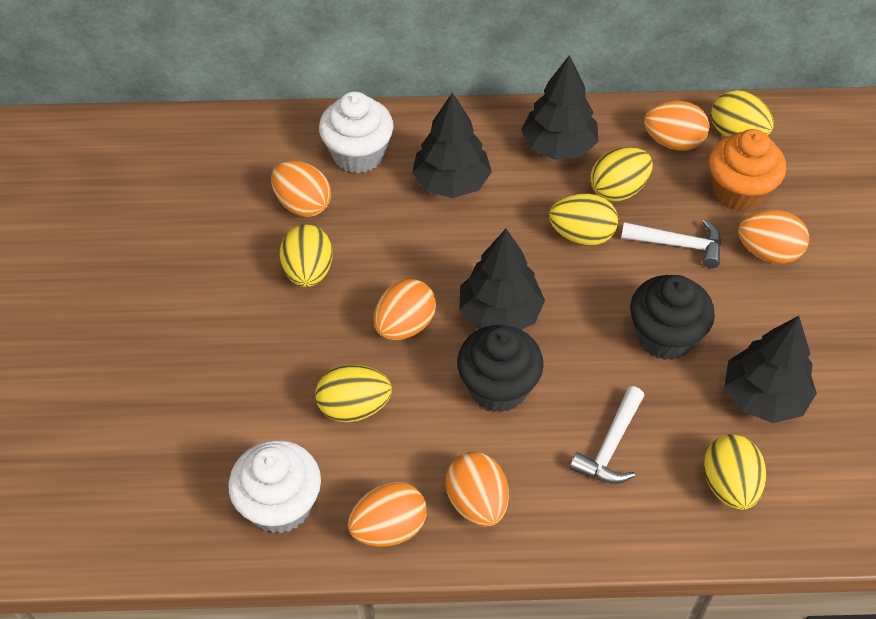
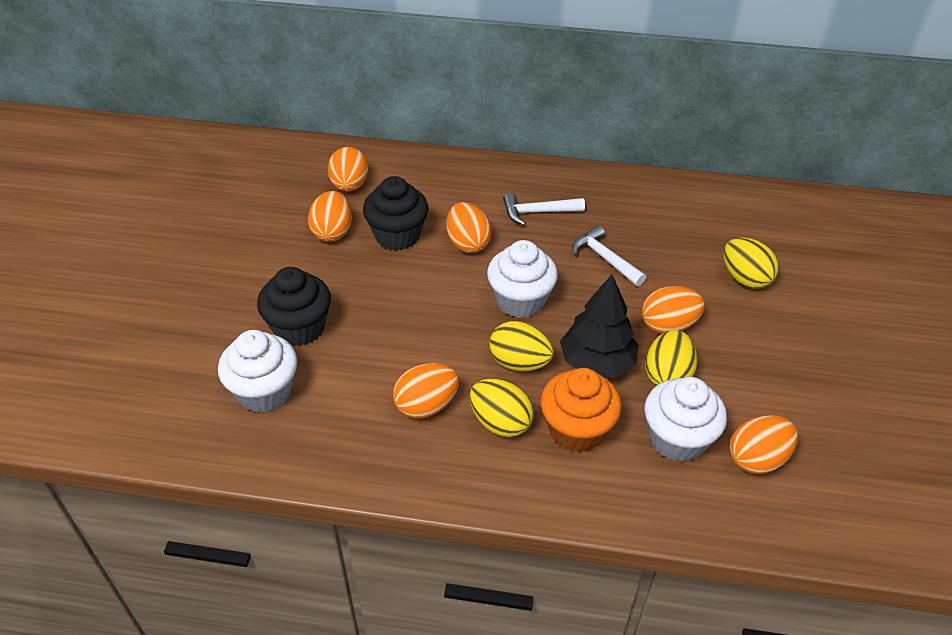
black tree: 4 -> 1
white cupcake: 2 -> 3
yellow egg: 6 -> 4

